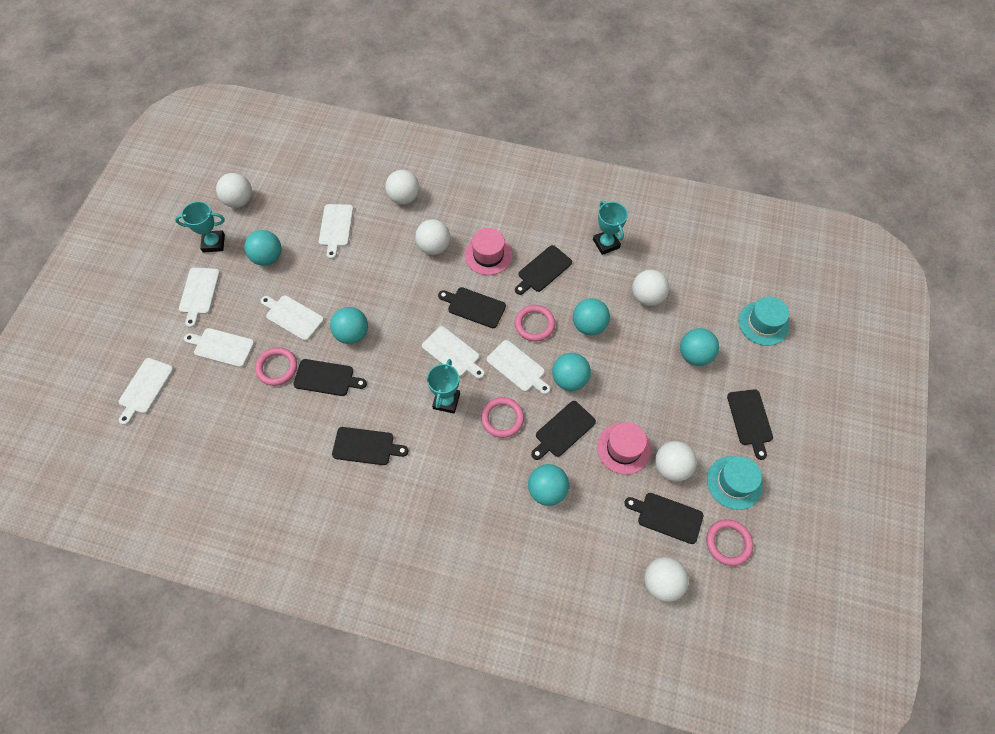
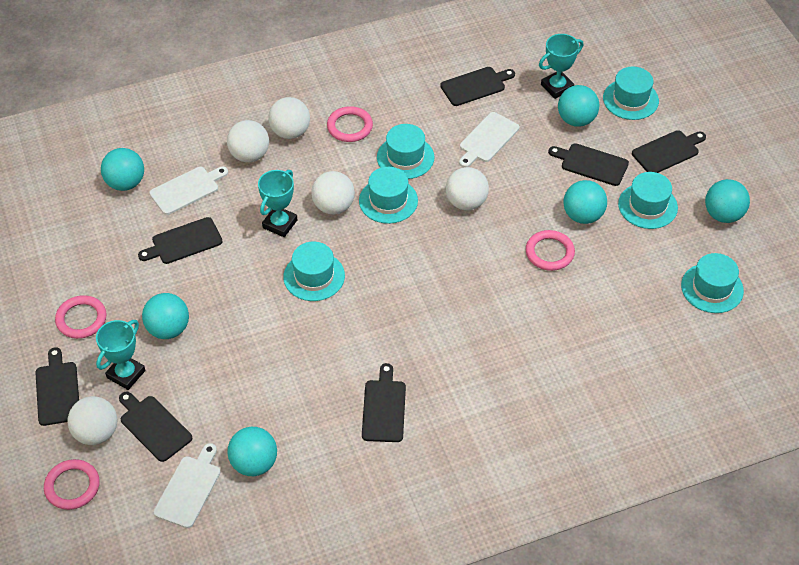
pink hat: 2 -> 0
turquoise hat: 2 -> 6
white ball: 6 -> 5
white cutting board: 7 -> 3

